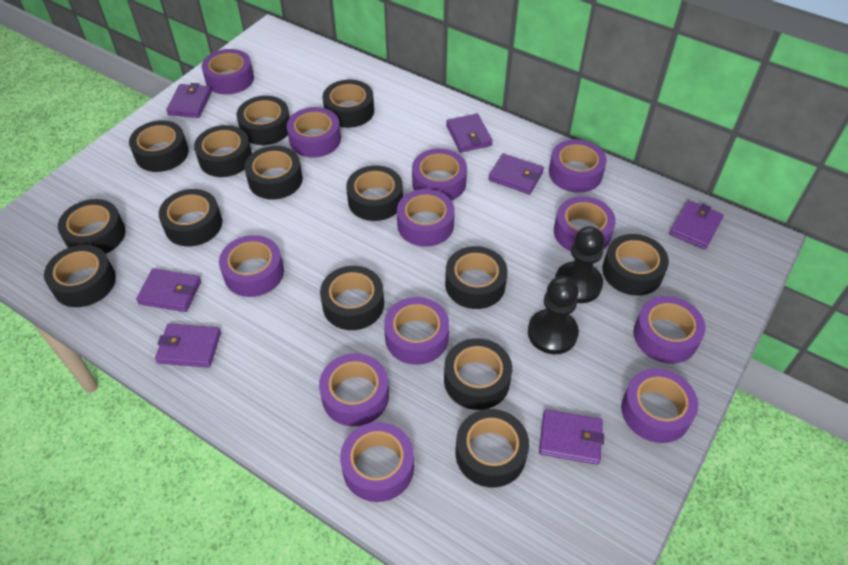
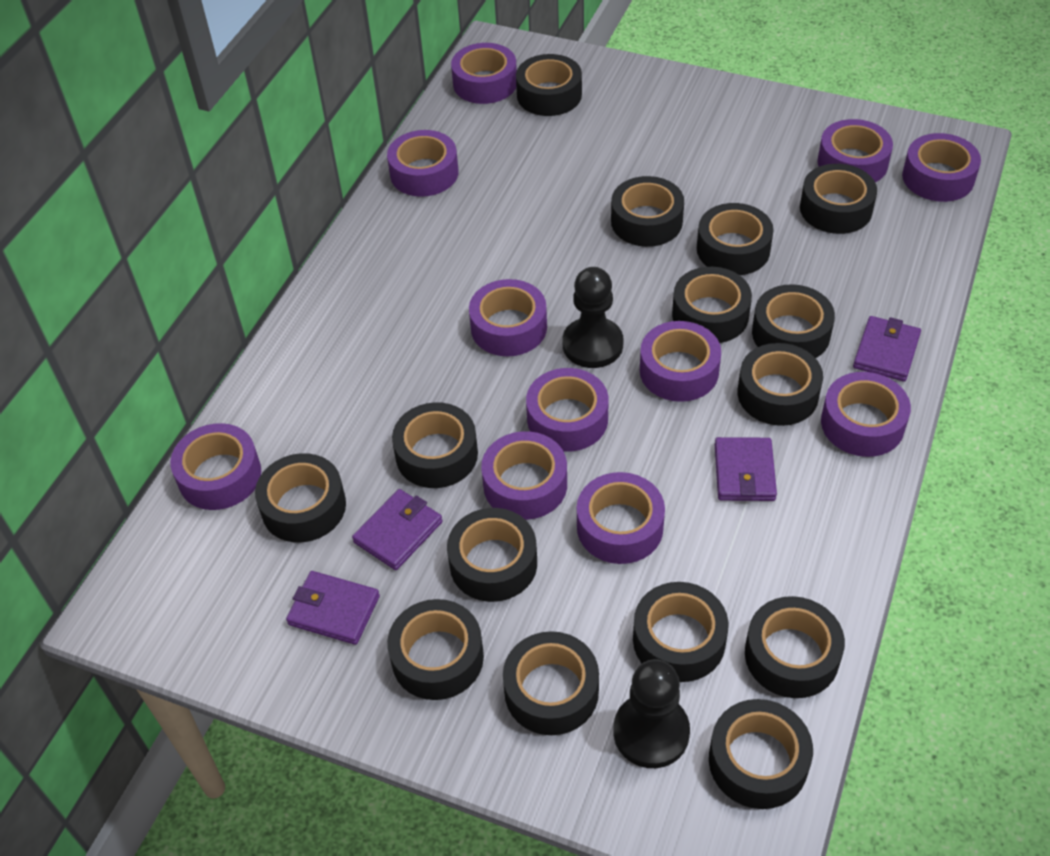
black tape: 14 -> 15
purple tape: 12 -> 11
purple wallet: 7 -> 4

